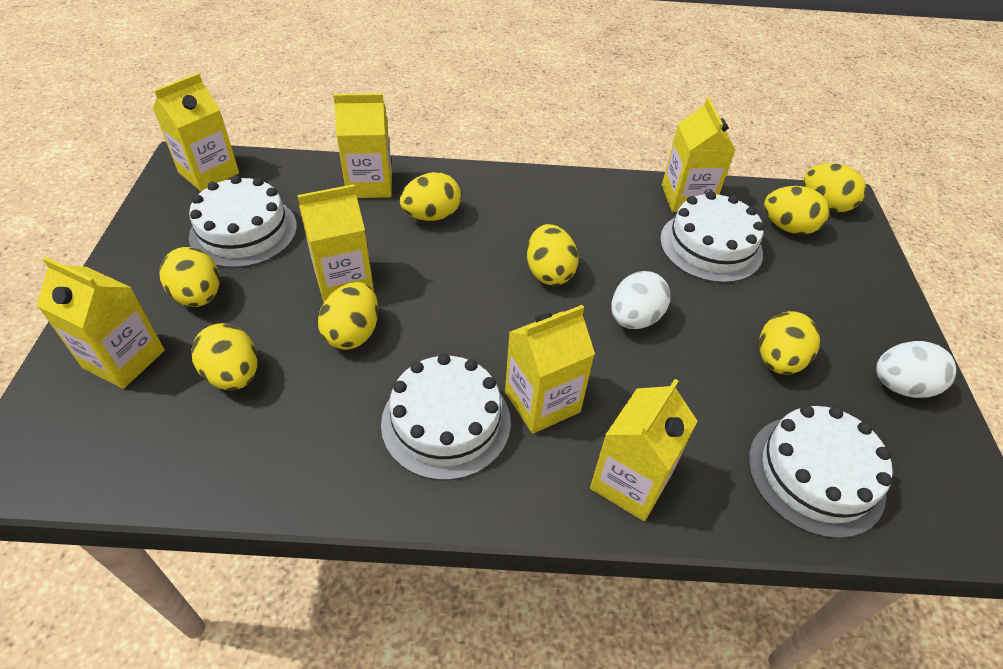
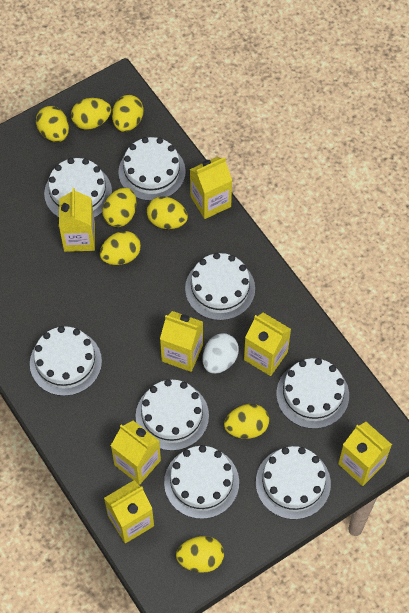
white cake: 4 -> 8
white egg: 2 -> 1

